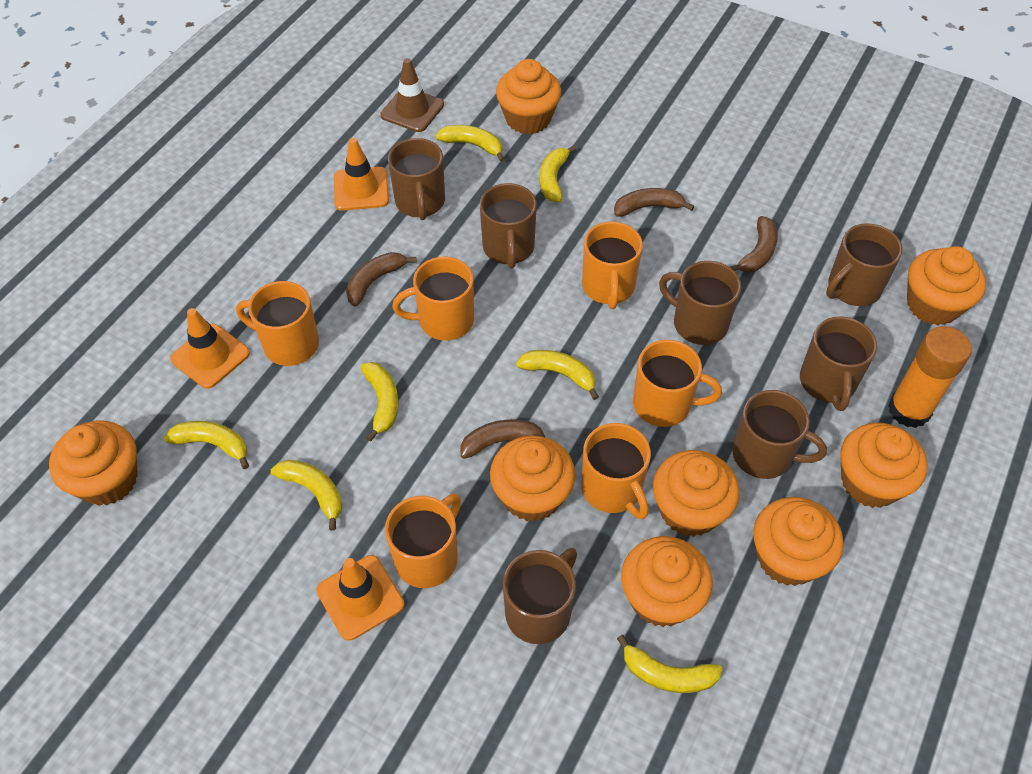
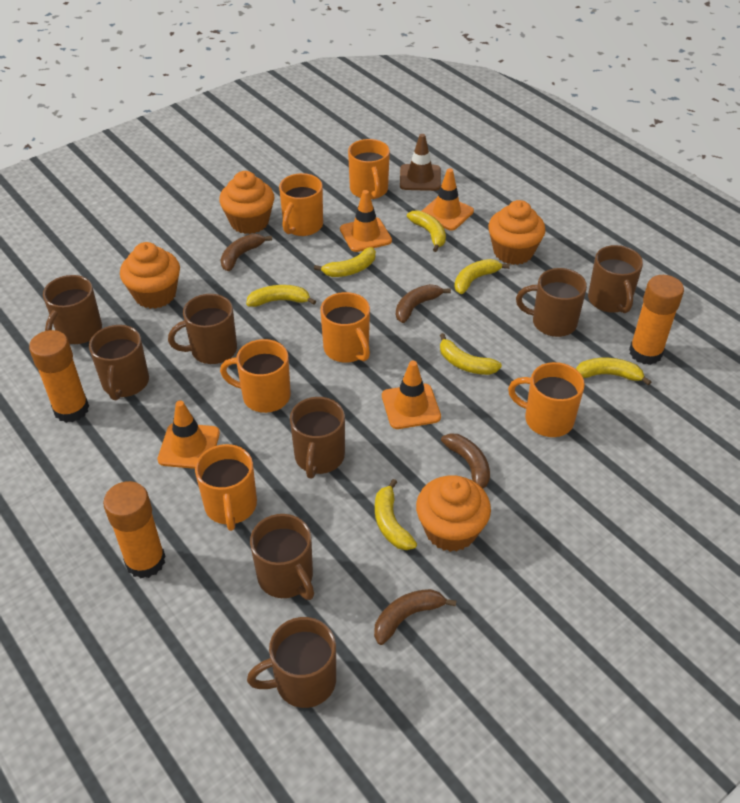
brown mug: 7 -> 8
orange cupcake: 8 -> 4
orange glue stick: 1 -> 3
orange traffic cone: 3 -> 4

